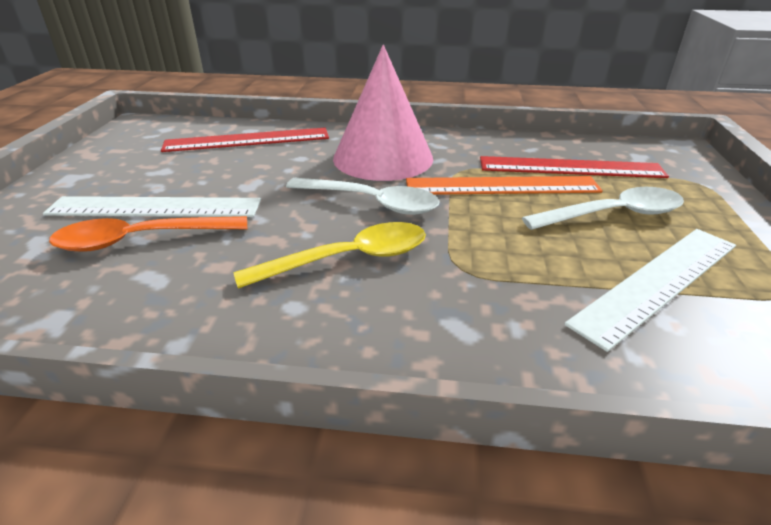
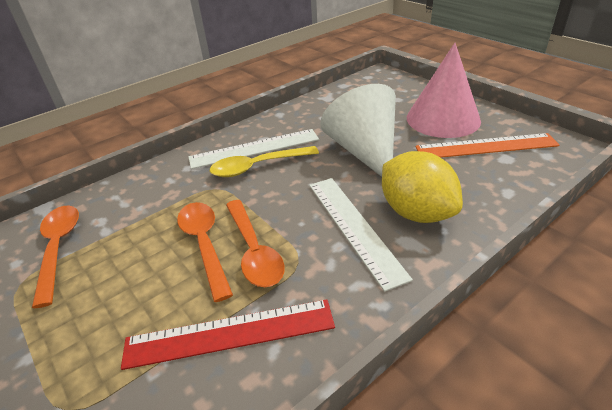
orange spoon: 1 -> 3
red ruler: 2 -> 1
white cone: 0 -> 1
white spoon: 2 -> 0
yellow lemon: 0 -> 1

